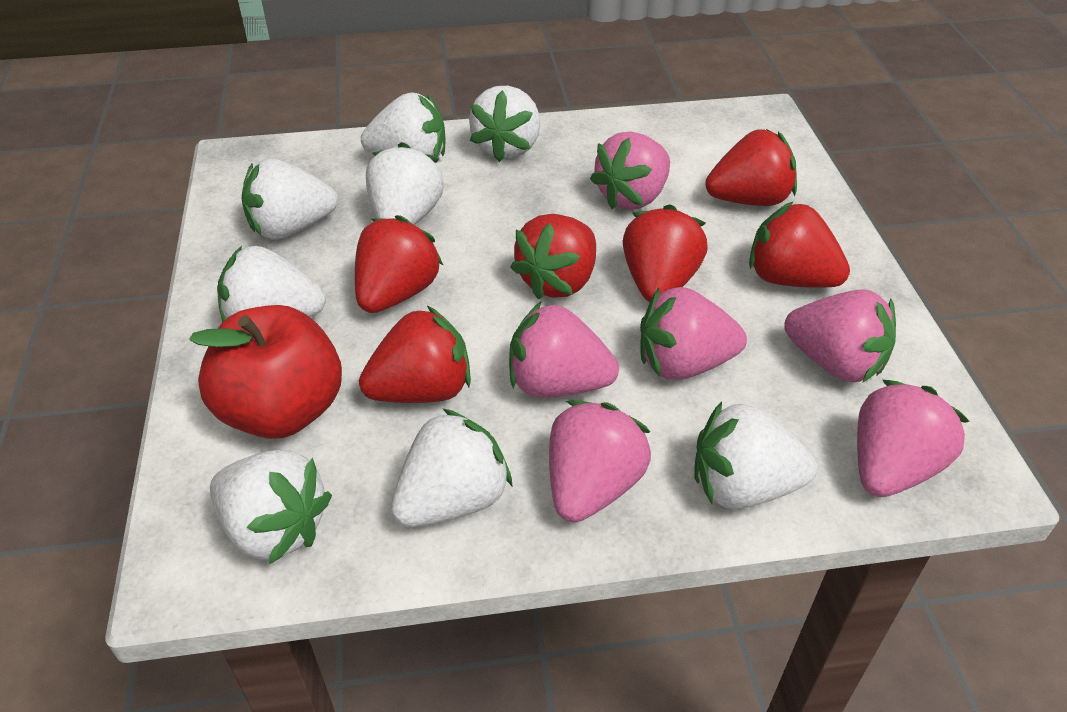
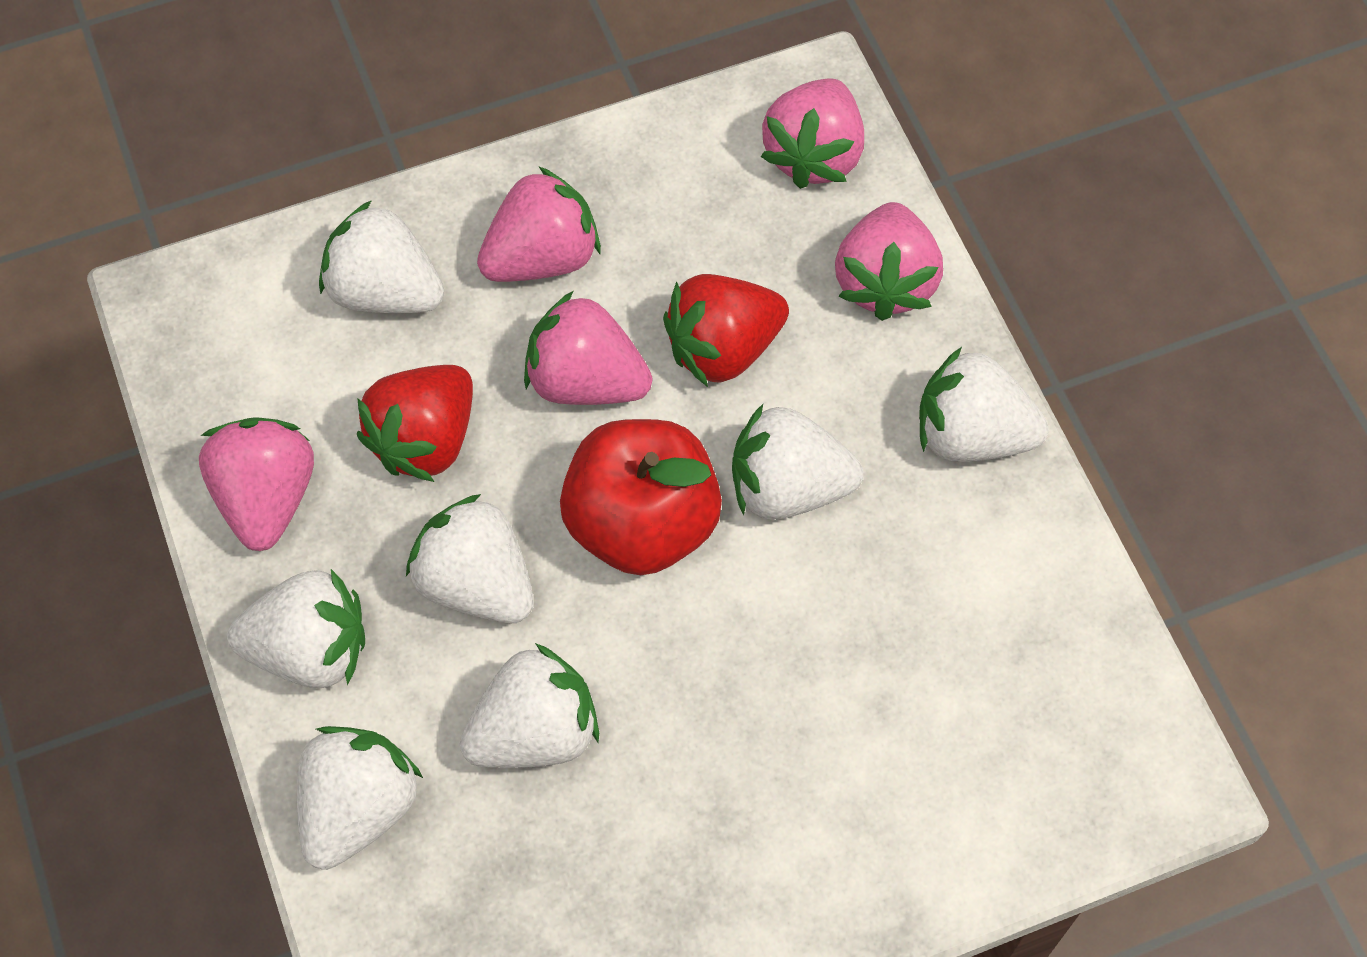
pink strawberry: 6 -> 5
red strawberry: 6 -> 2
white strawberry: 8 -> 7

